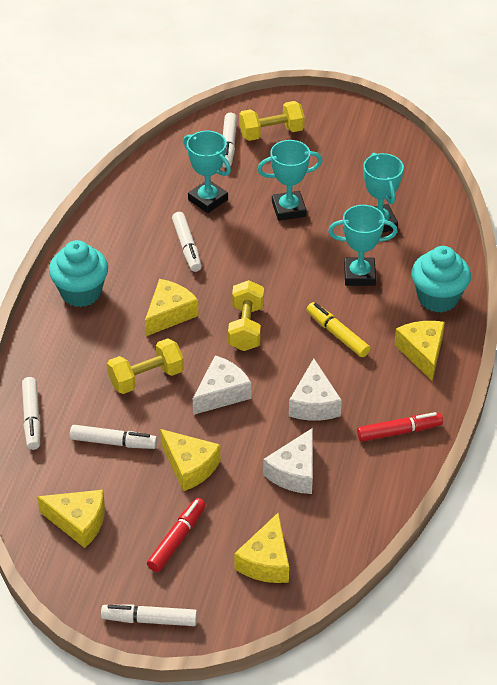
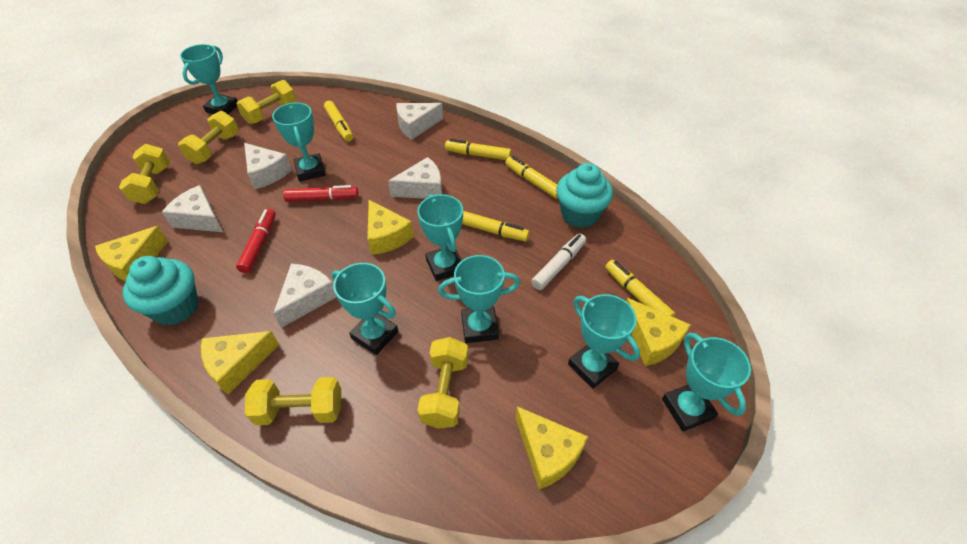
turquoise trophy: 4 -> 7
white cheese: 3 -> 5
white marker: 5 -> 1
yellow dumbbell: 3 -> 5
yellow marker: 1 -> 5

